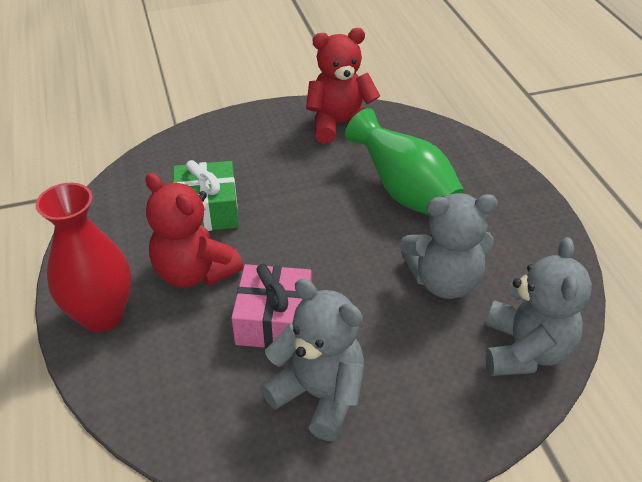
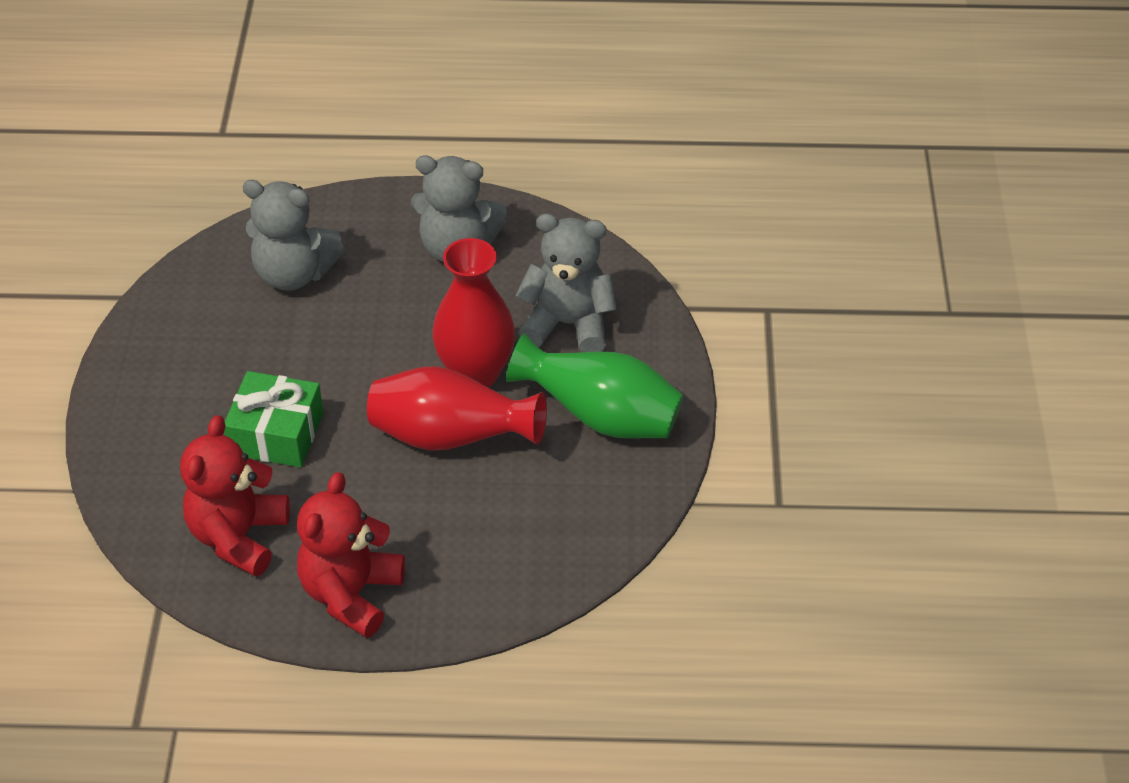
pink gift: 1 -> 0
red vase: 1 -> 2

